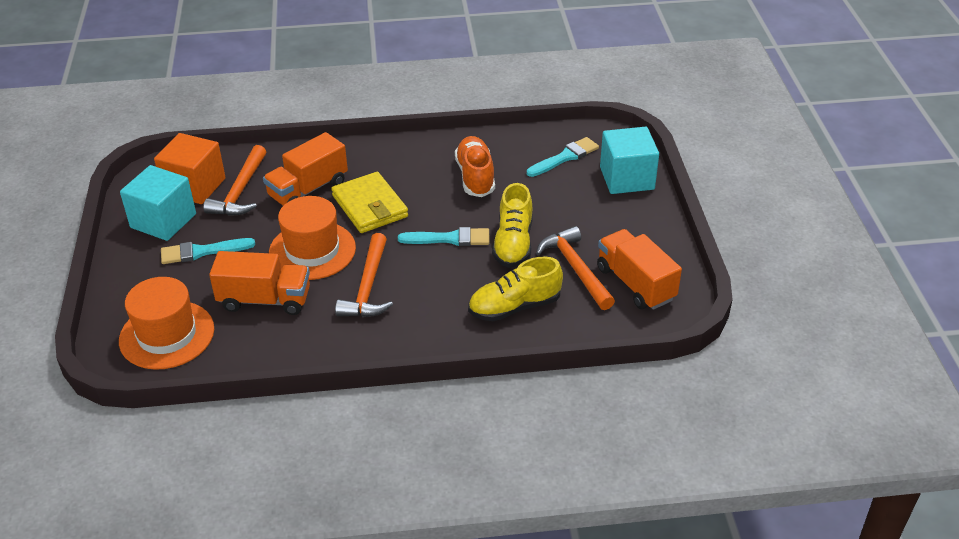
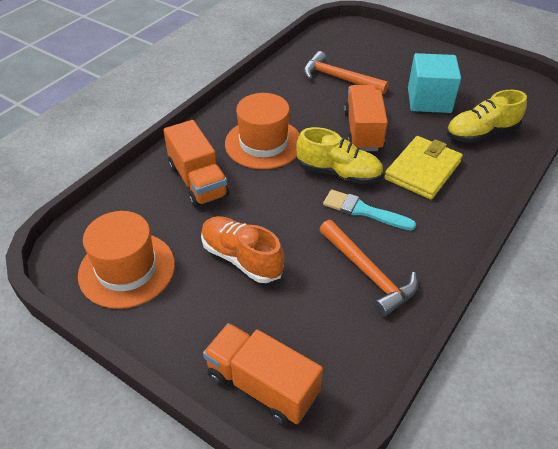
orange cube: 1 -> 0
orange hammer: 3 -> 2
turquoise brush: 3 -> 1
turquoise cube: 2 -> 1

